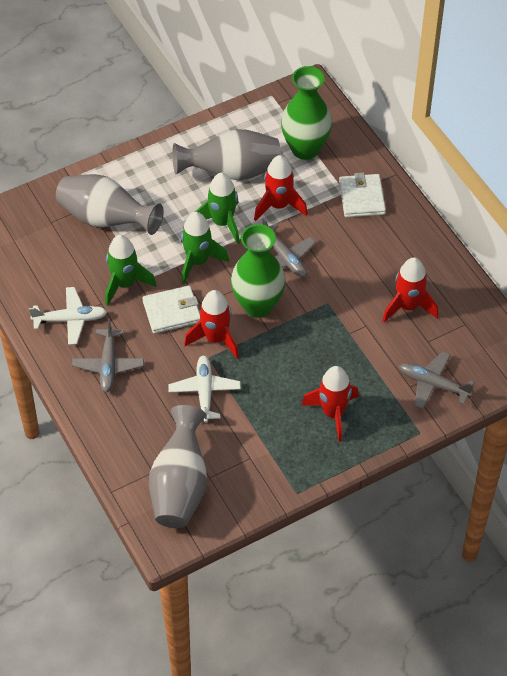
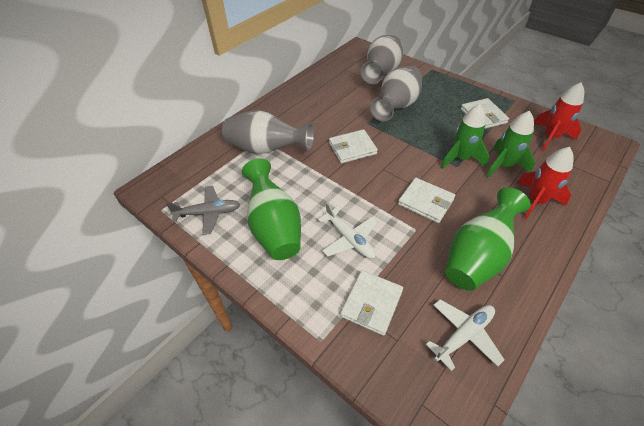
green rocket: 3 -> 2
grey plane: 3 -> 1
red rocket: 4 -> 2
white wallet: 2 -> 4

